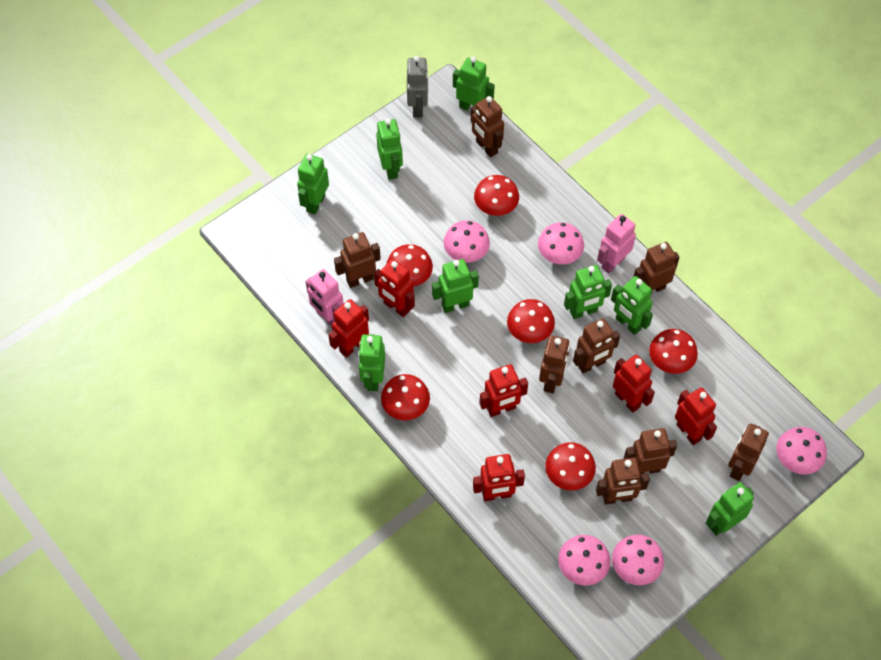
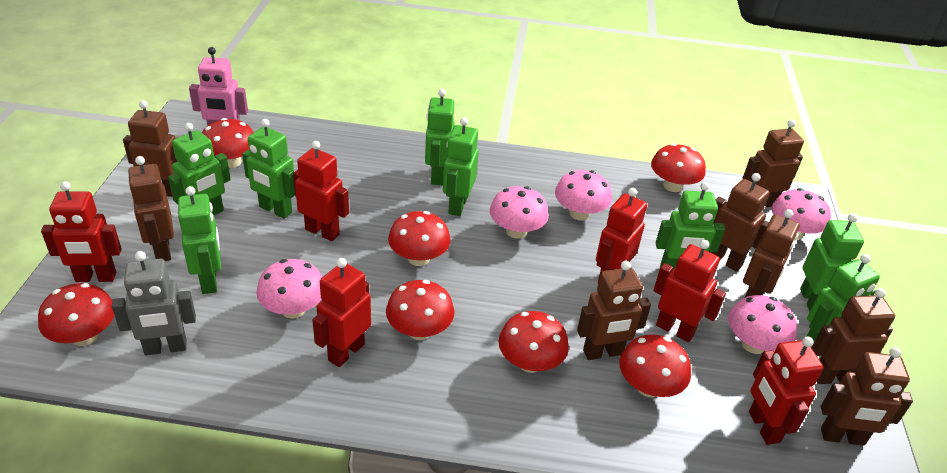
pink robot: 2 -> 1
red mushroom: 6 -> 7

